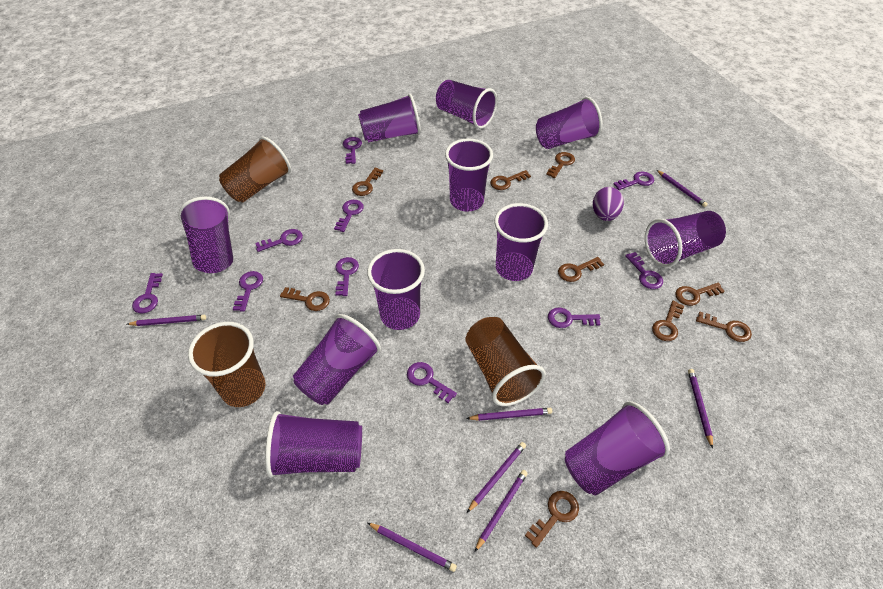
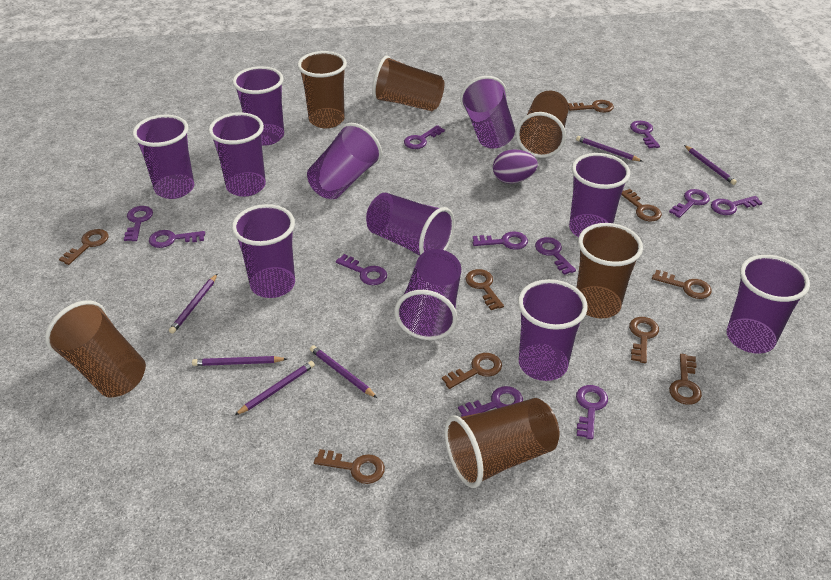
brown cup: 3 -> 6
purple key: 10 -> 11
purple pencil: 7 -> 6

